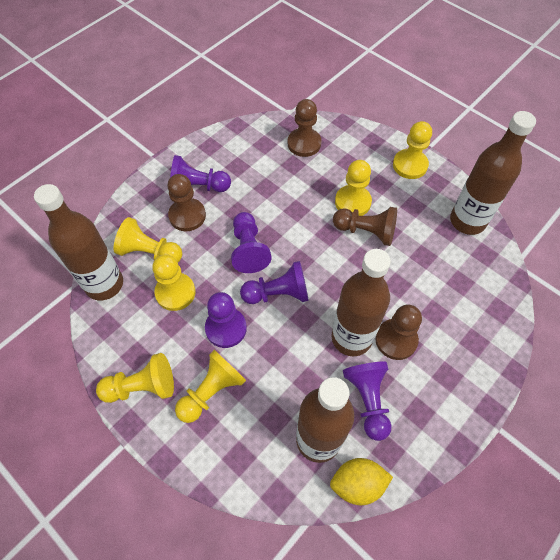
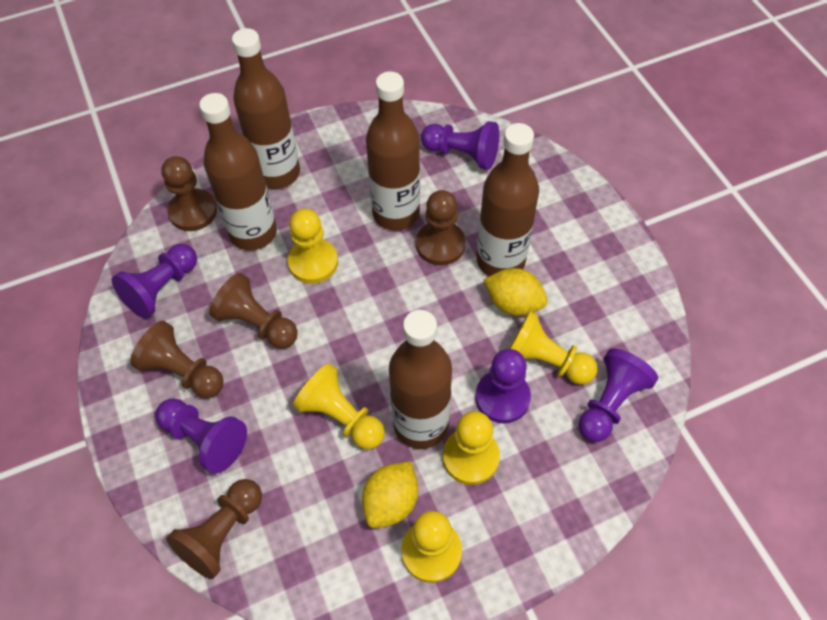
brown bottle: 4 -> 5
brown pawn: 4 -> 5
yellow lemon: 1 -> 2
yellow pawn: 6 -> 5

